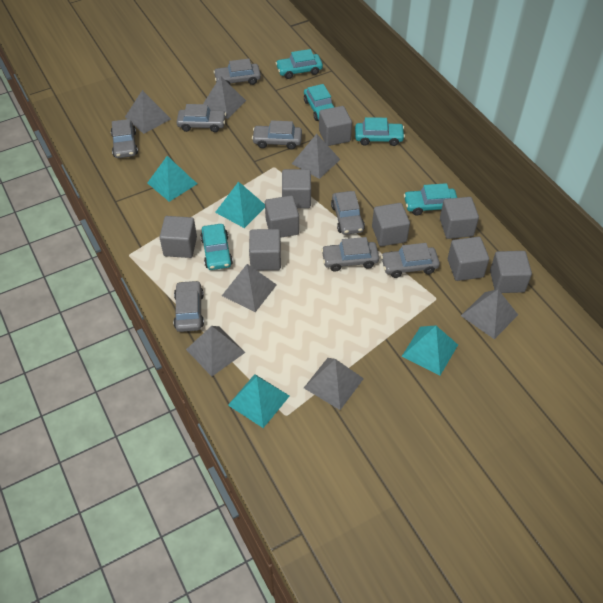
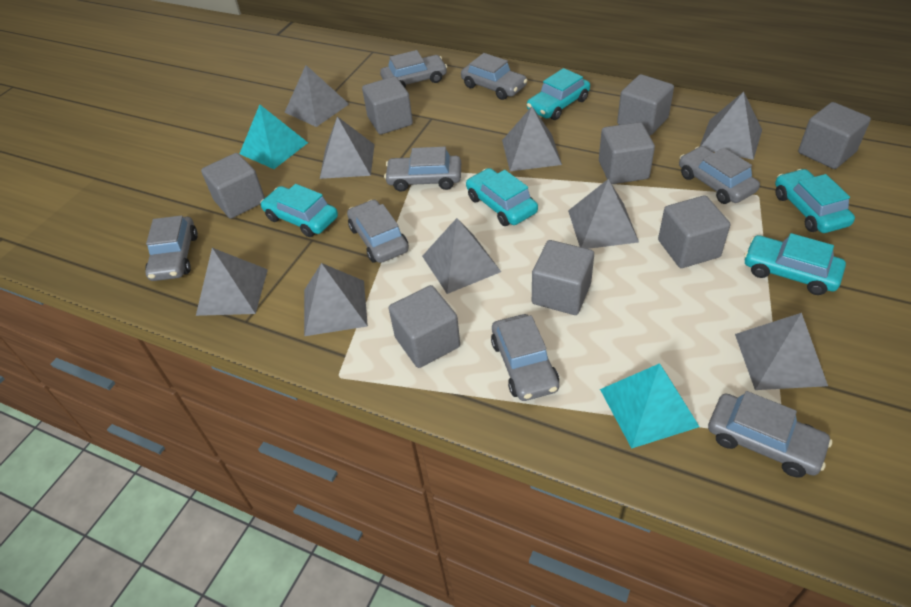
grey cube: 9 -> 8
grey pyramid: 7 -> 9
turquoise pyramid: 4 -> 2

